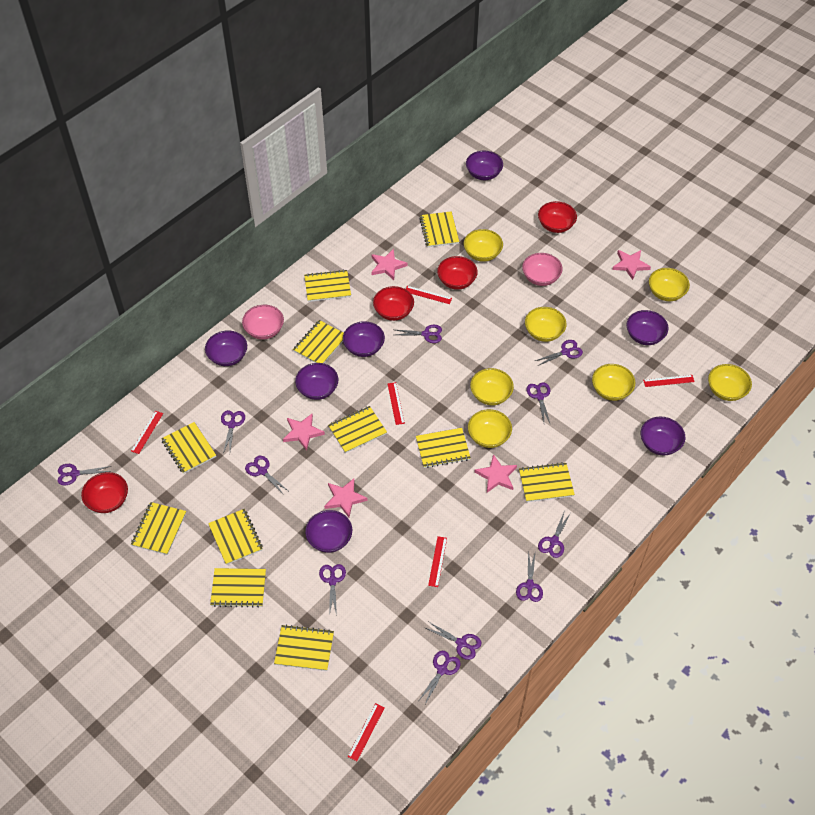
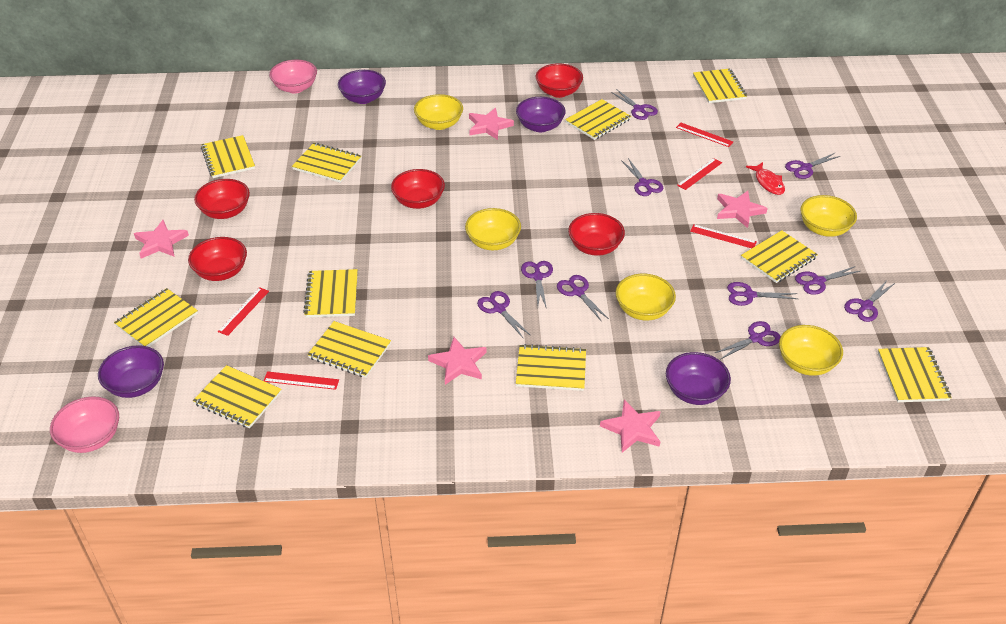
purple bowl: 7 -> 4
purple scissors: 11 -> 10
red bowl: 4 -> 5
red fish: 0 -> 1
red ruler: 6 -> 5
yellow bowl: 7 -> 5

